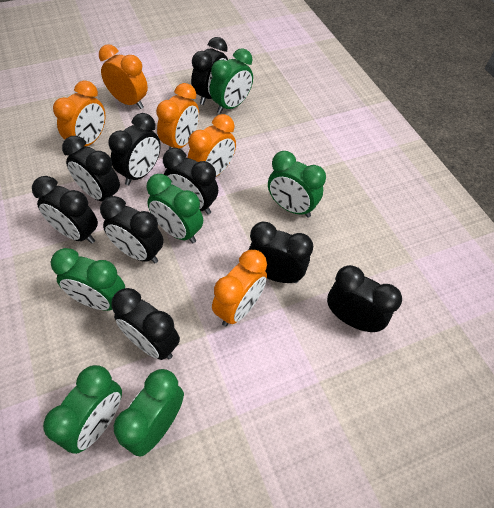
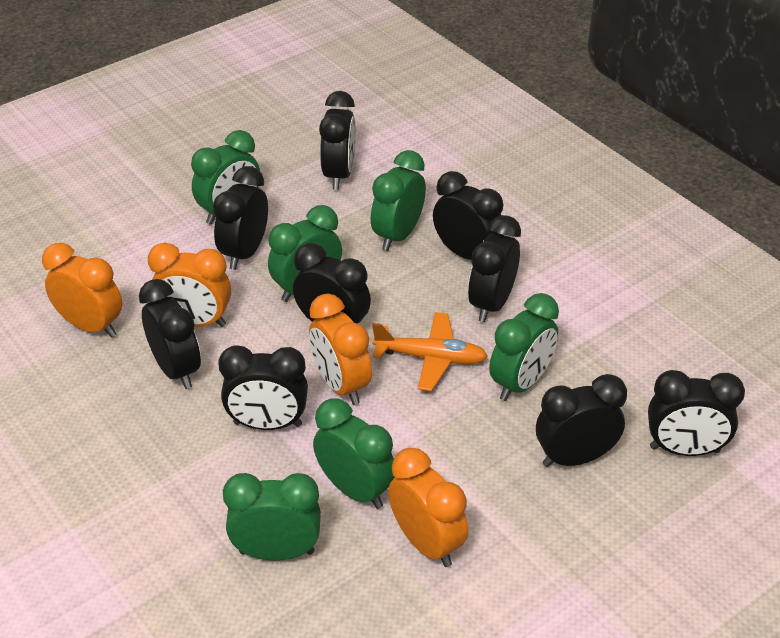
orange clock: 5 -> 4
orange plane: 0 -> 1

